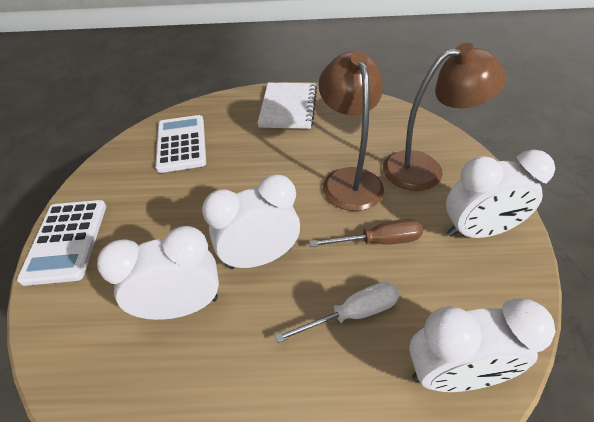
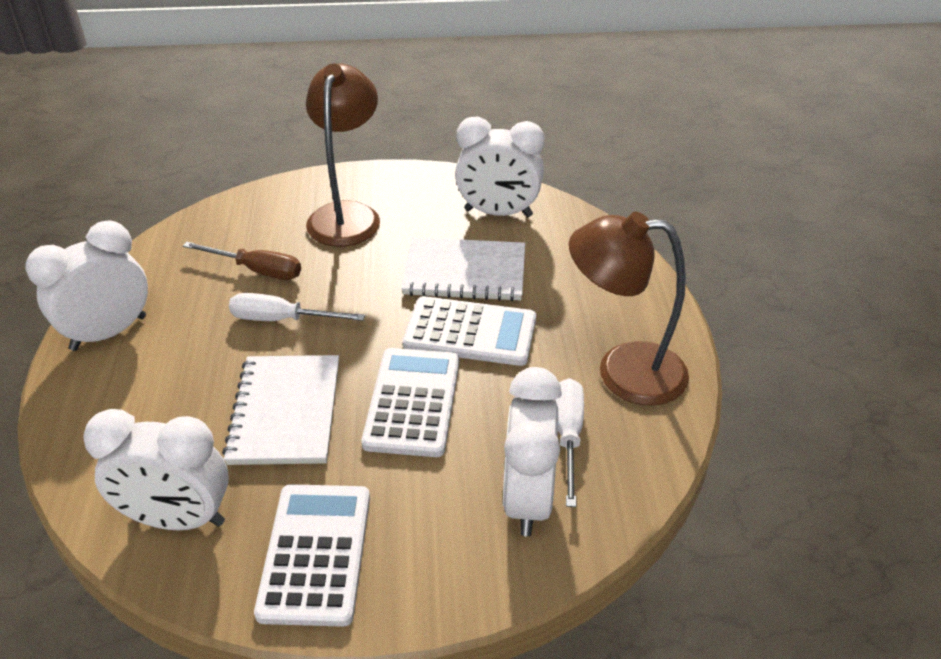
white calculator: 2 -> 3
white notebook: 1 -> 2
white screwdriver: 1 -> 2

